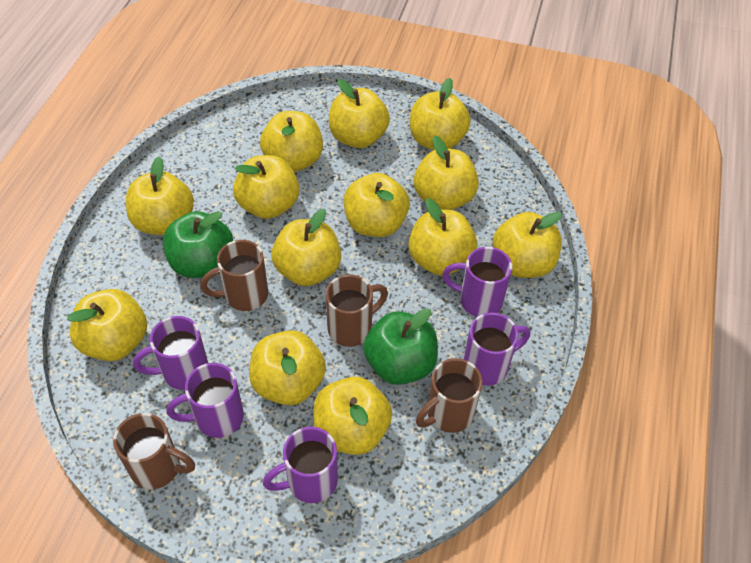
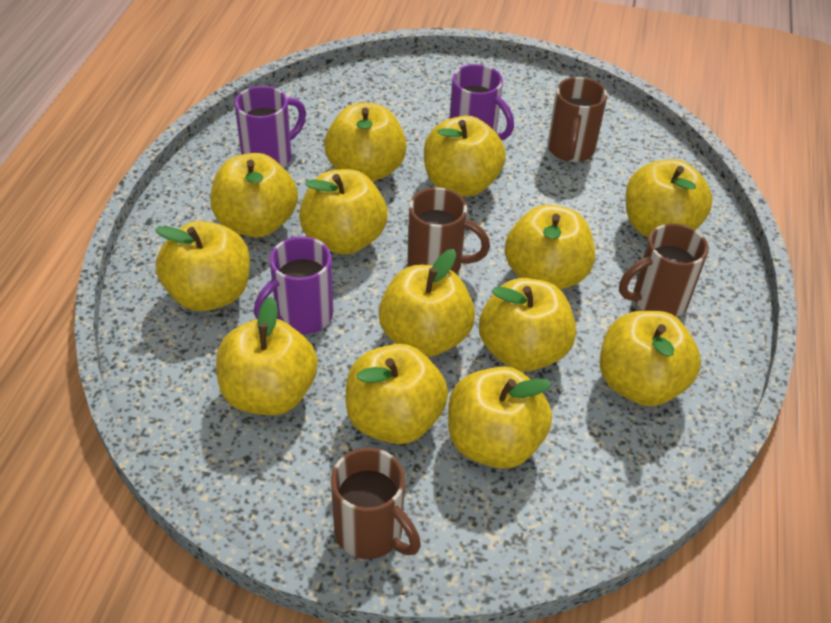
green apple: 2 -> 0
purple mug: 5 -> 3

